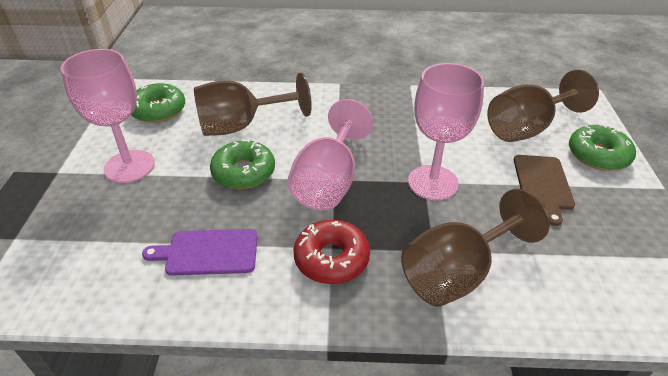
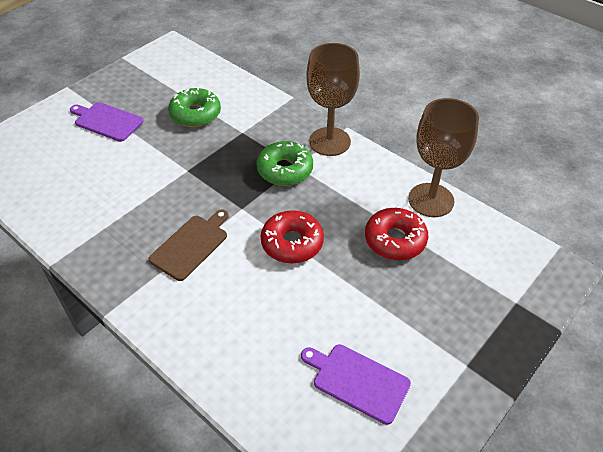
brown goblet: 3 -> 2
green donut: 3 -> 2
pink goblet: 3 -> 0
purple cutting board: 1 -> 2
red donut: 1 -> 2

